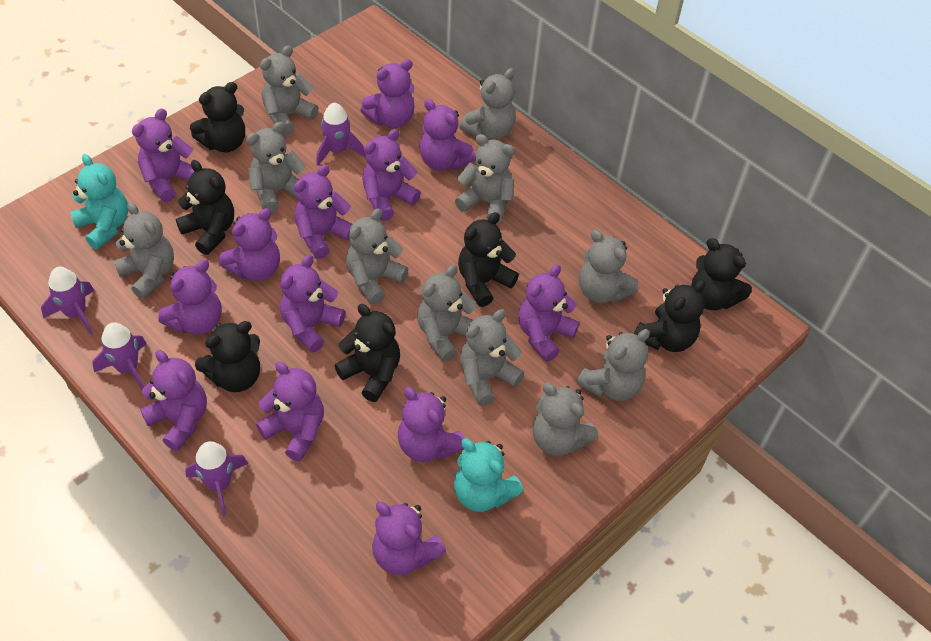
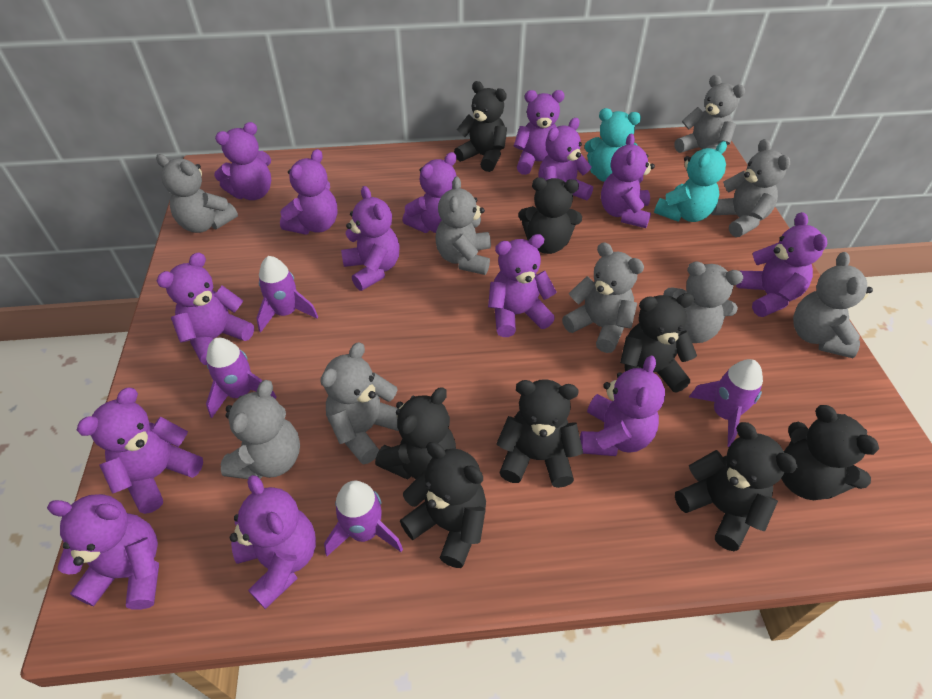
black teddy bear: 7 -> 8
grey teddy bear: 11 -> 9
purple teddy bear: 13 -> 14

